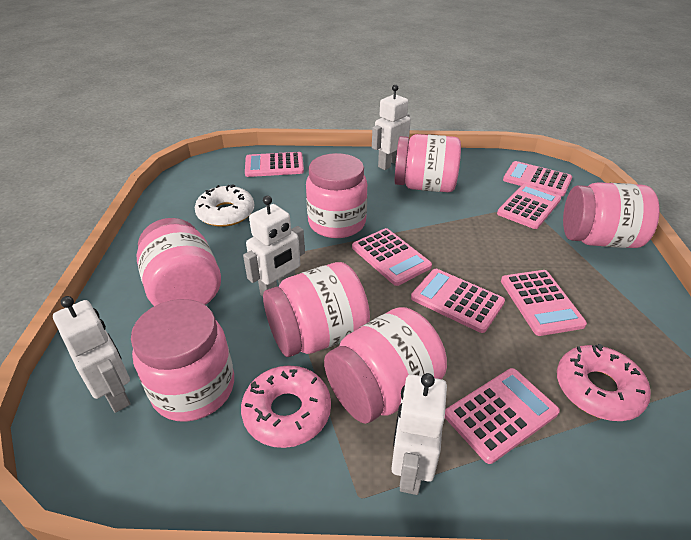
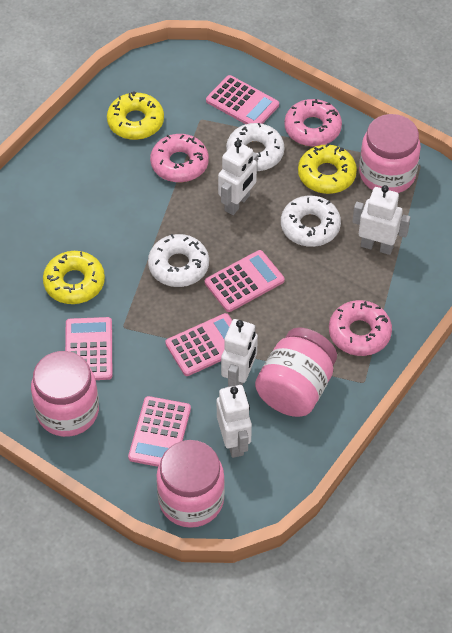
pink calculator: 7 -> 5
pink donut: 2 -> 3
pink jar: 7 -> 4
white donut: 1 -> 3
yellow donut: 0 -> 3

